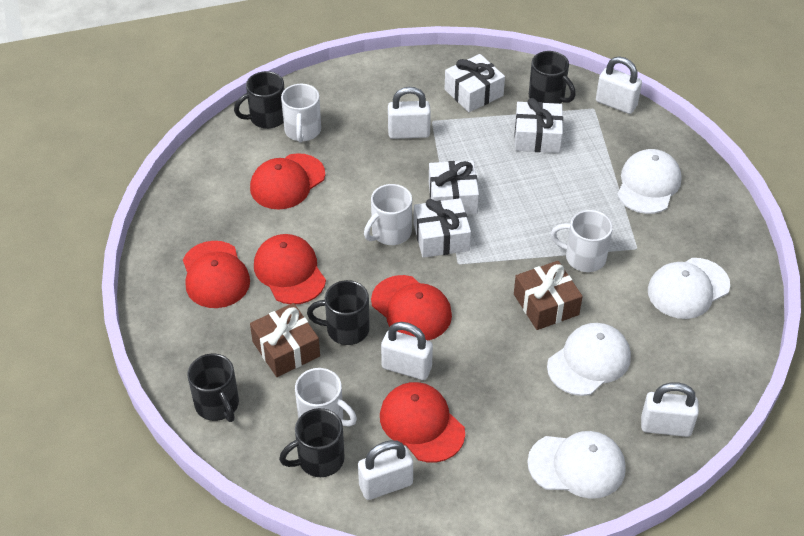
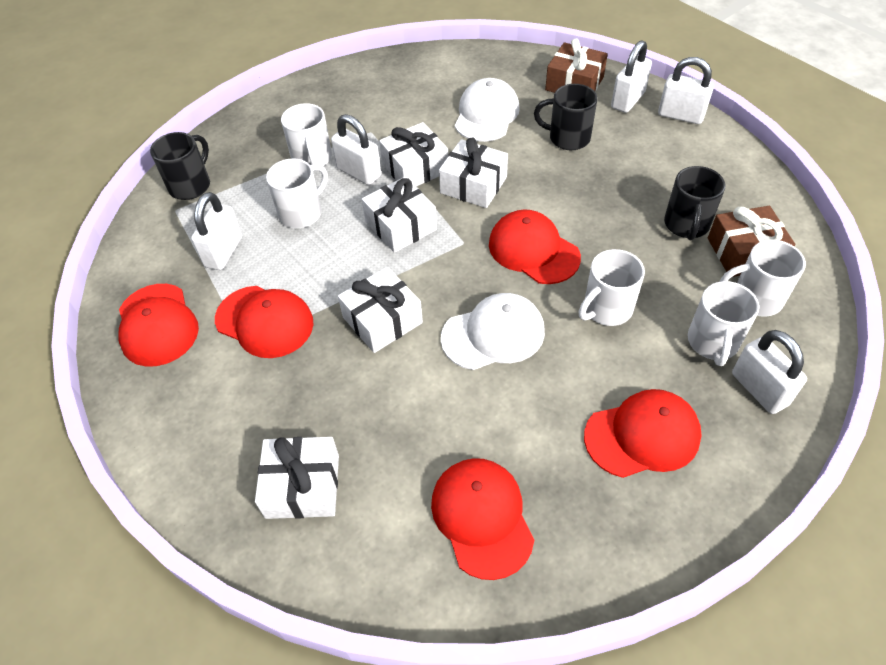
black mug: 5 -> 3
white cap: 4 -> 2
white gift: 4 -> 5
white mug: 4 -> 5

